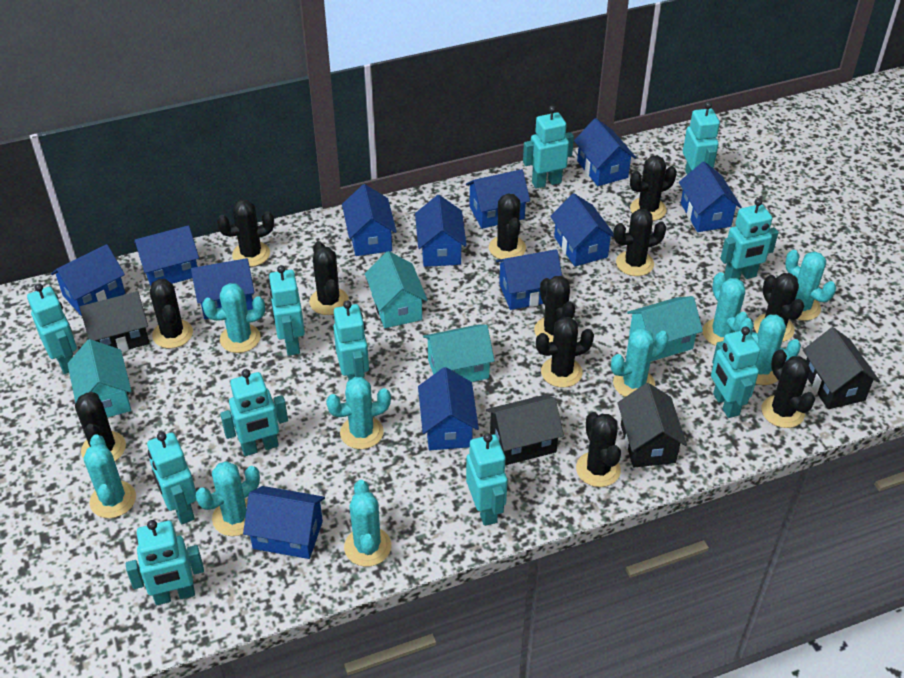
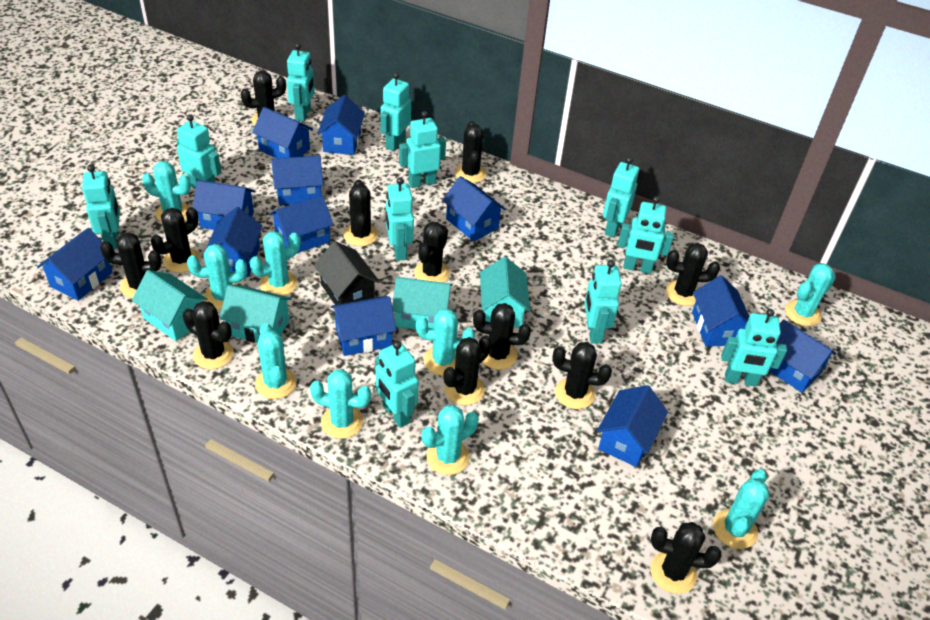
black house: 4 -> 1

